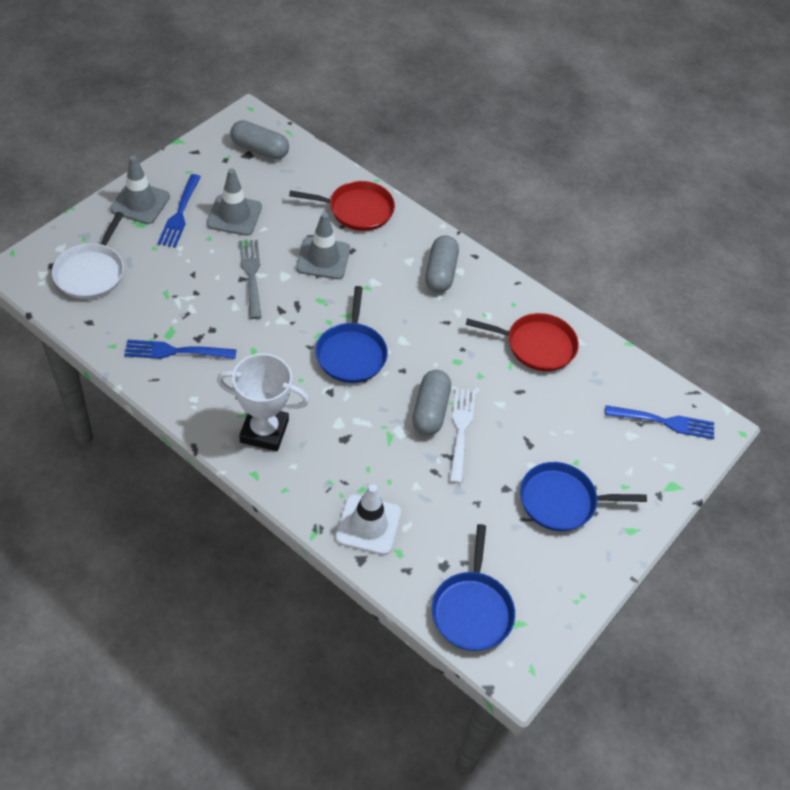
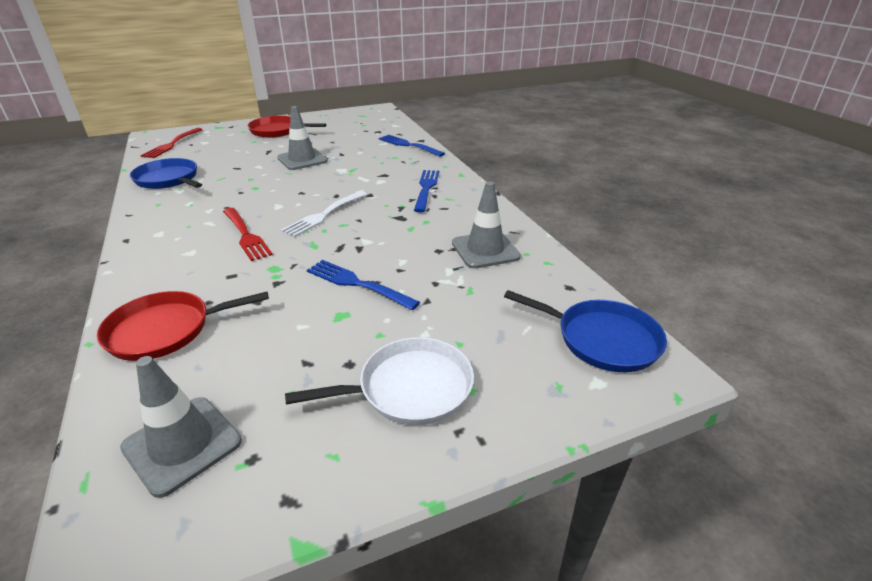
blue pan: 3 -> 2
grey capsule: 3 -> 0
grey fork: 1 -> 0
red fork: 0 -> 2
white traffic cone: 1 -> 0
white trophy: 1 -> 0

